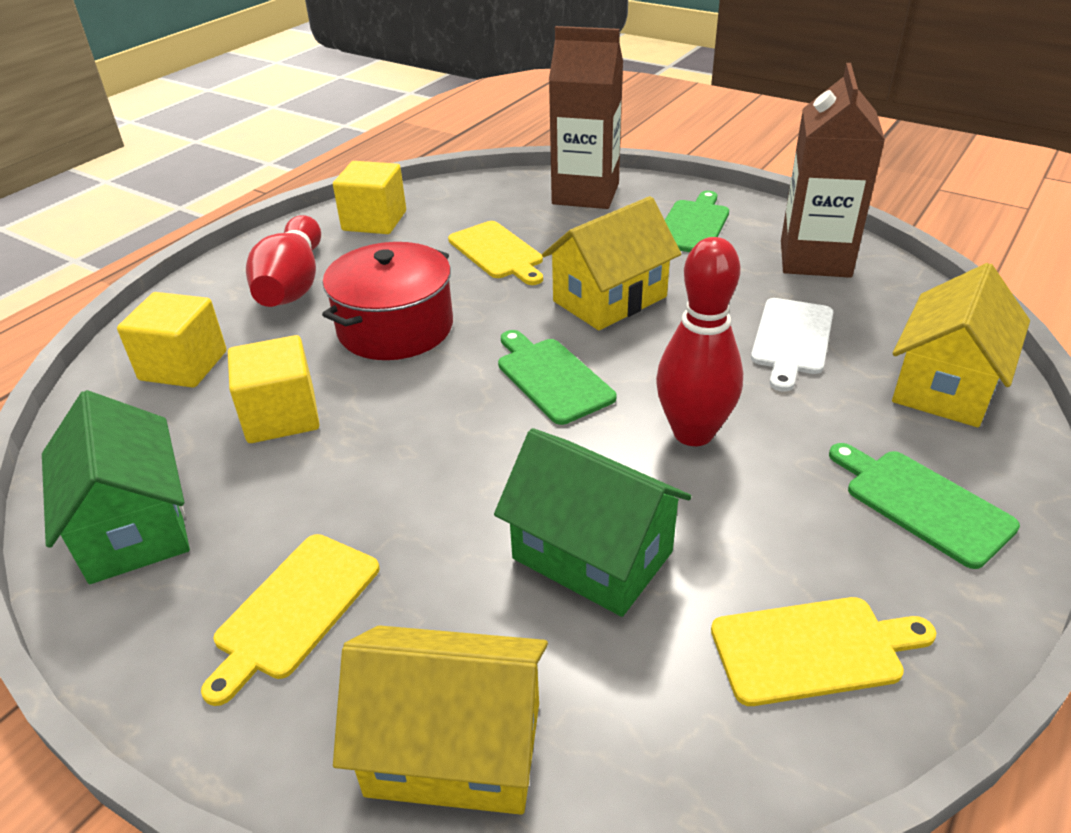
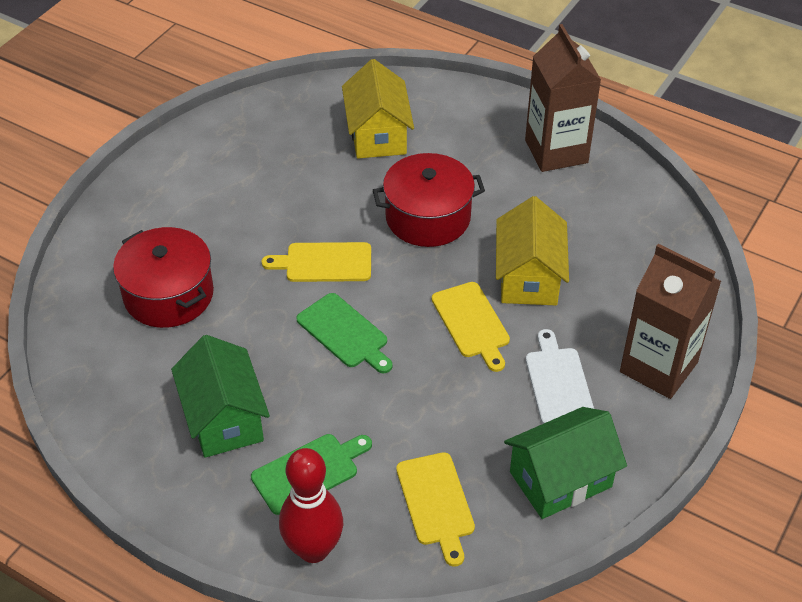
green cutting board: 3 -> 2
red bowling pin: 2 -> 1
red pot: 1 -> 2
yellow cube: 3 -> 0
yellow house: 3 -> 2

